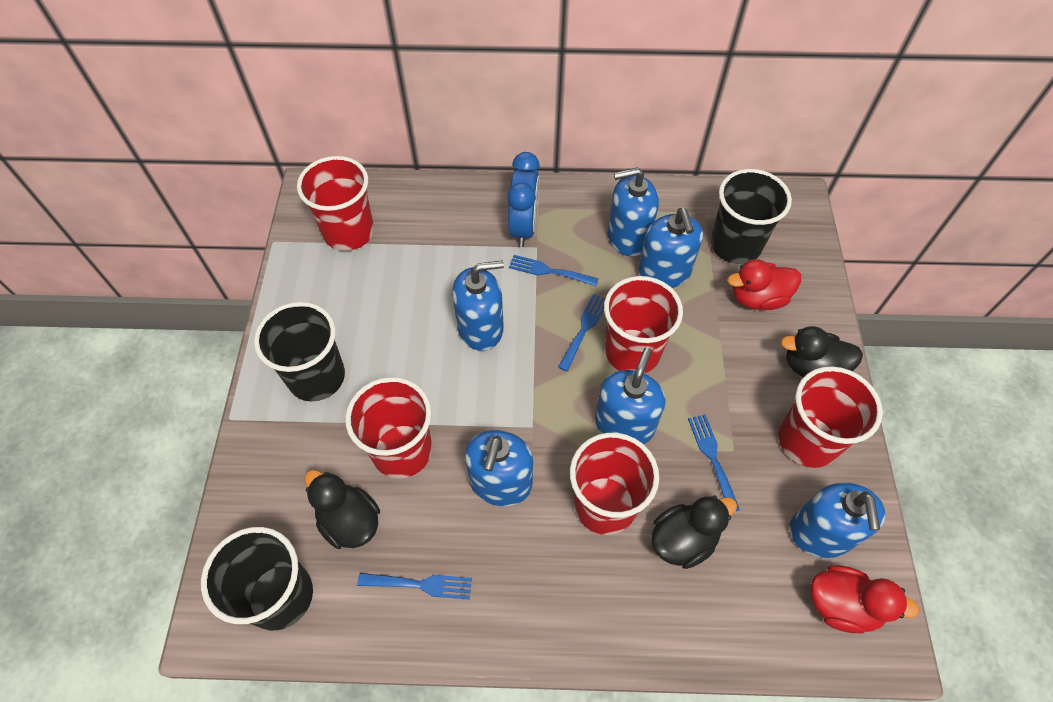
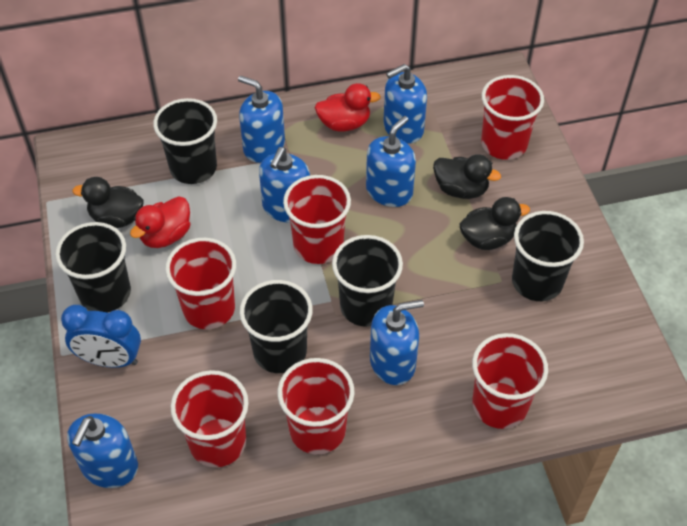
black cup: 3 -> 5
blue fork: 4 -> 0
red cup: 5 -> 6

